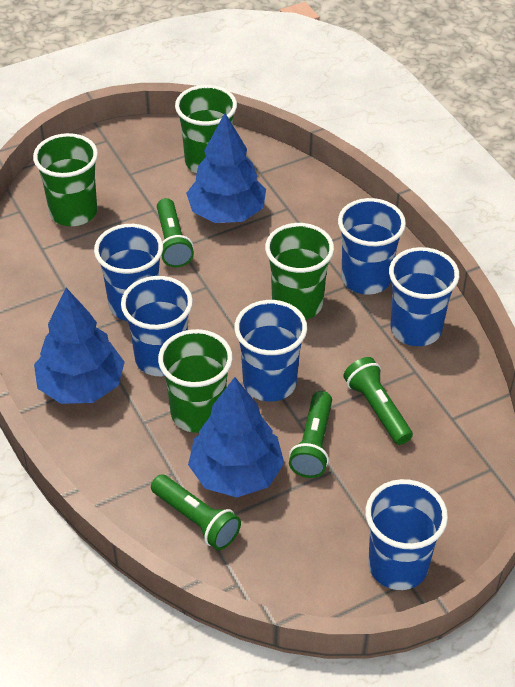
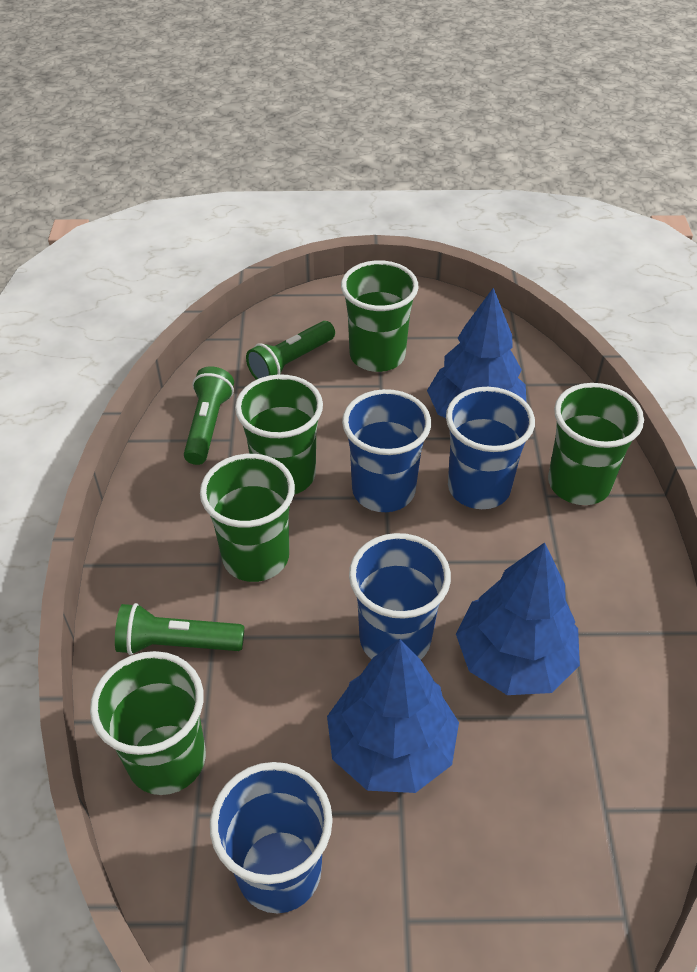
blue cup: 6 -> 4
green cup: 4 -> 5
green flashlight: 4 -> 3

